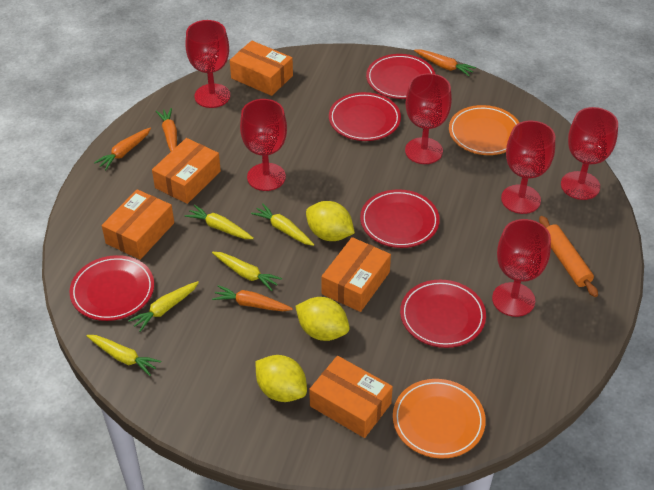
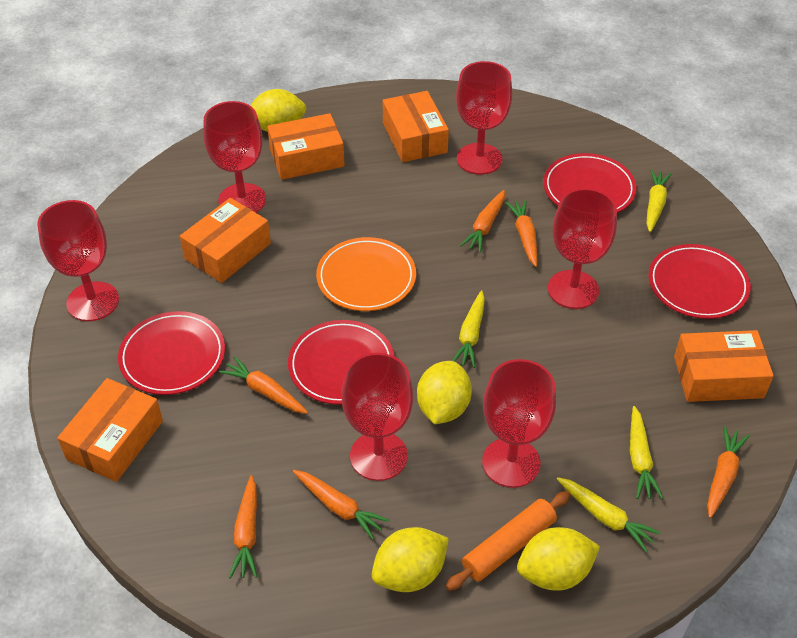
orange carrot: 4 -> 6
orange plate: 2 -> 1
red plate: 5 -> 4
yellow carrot: 5 -> 4
yellow lemon: 3 -> 4

